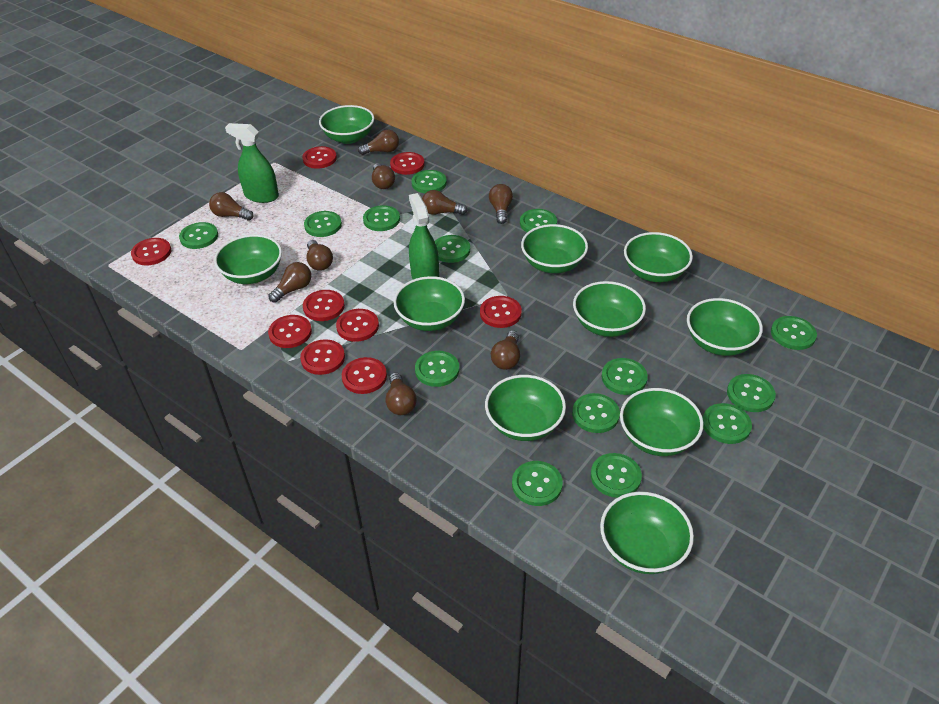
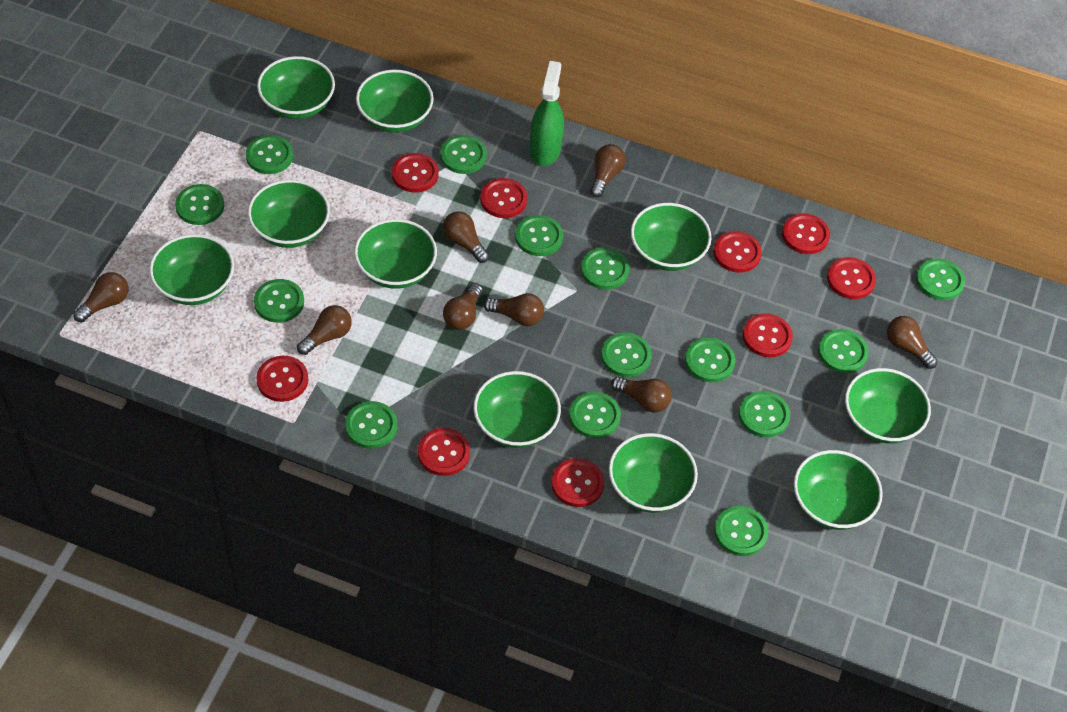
brown light bulb: 9 -> 8
green spray bottle: 2 -> 1

